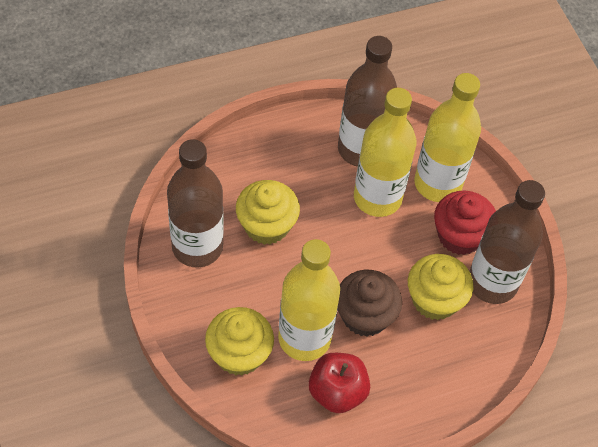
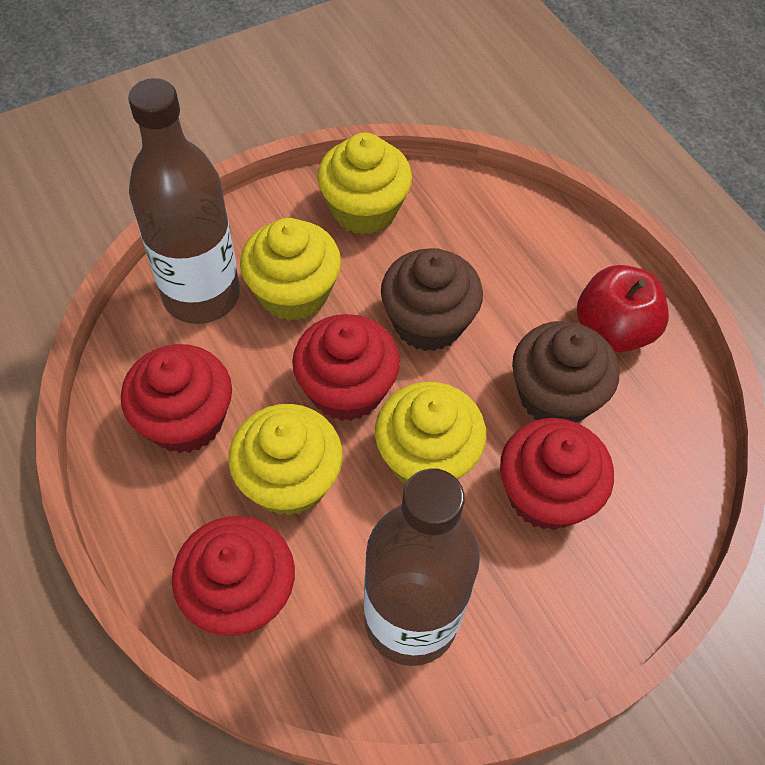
brown bottle: 3 -> 2
brown cupcake: 1 -> 2
red cupcake: 1 -> 4
yellow bottle: 3 -> 0
yellow cupcake: 3 -> 4

